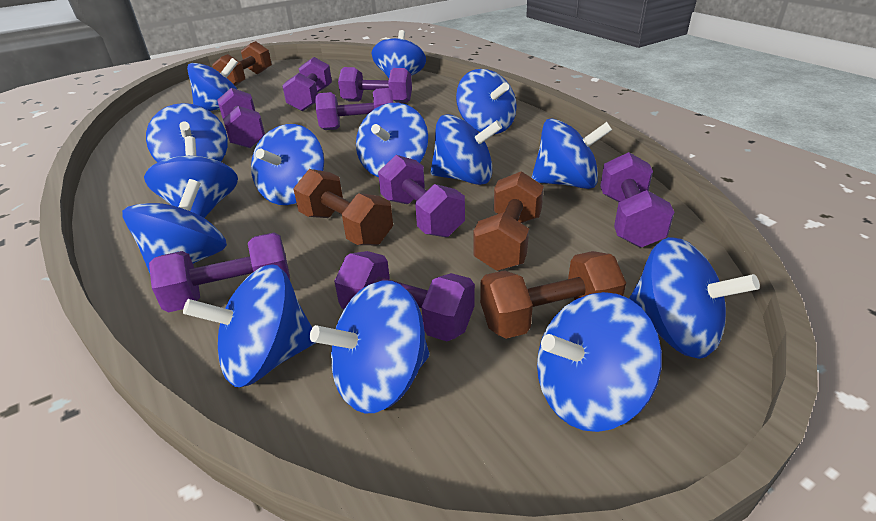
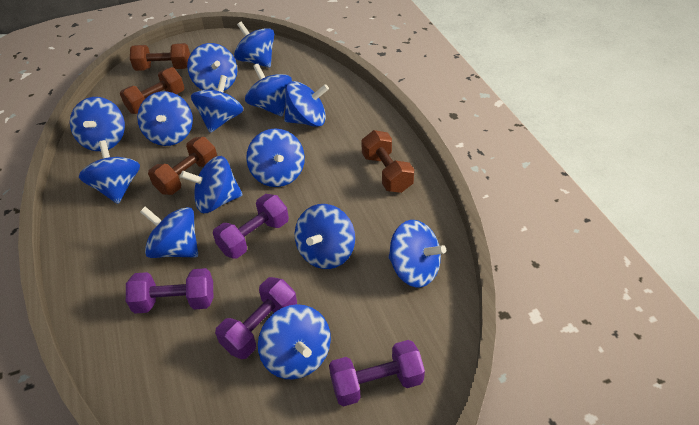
purple dumbbell: 8 -> 4

